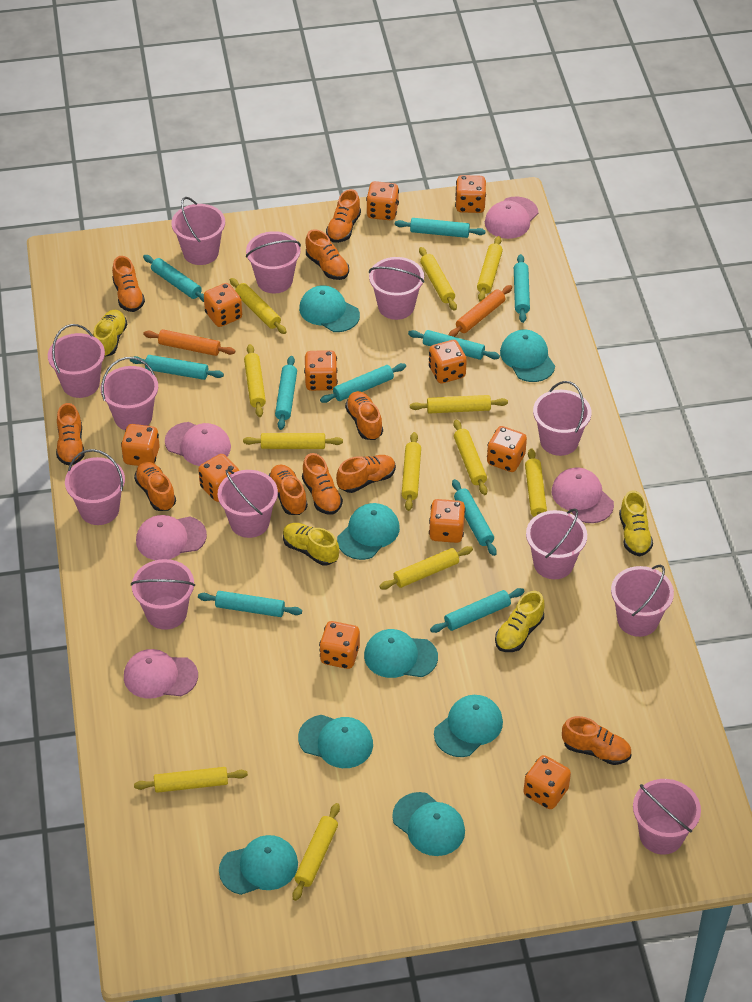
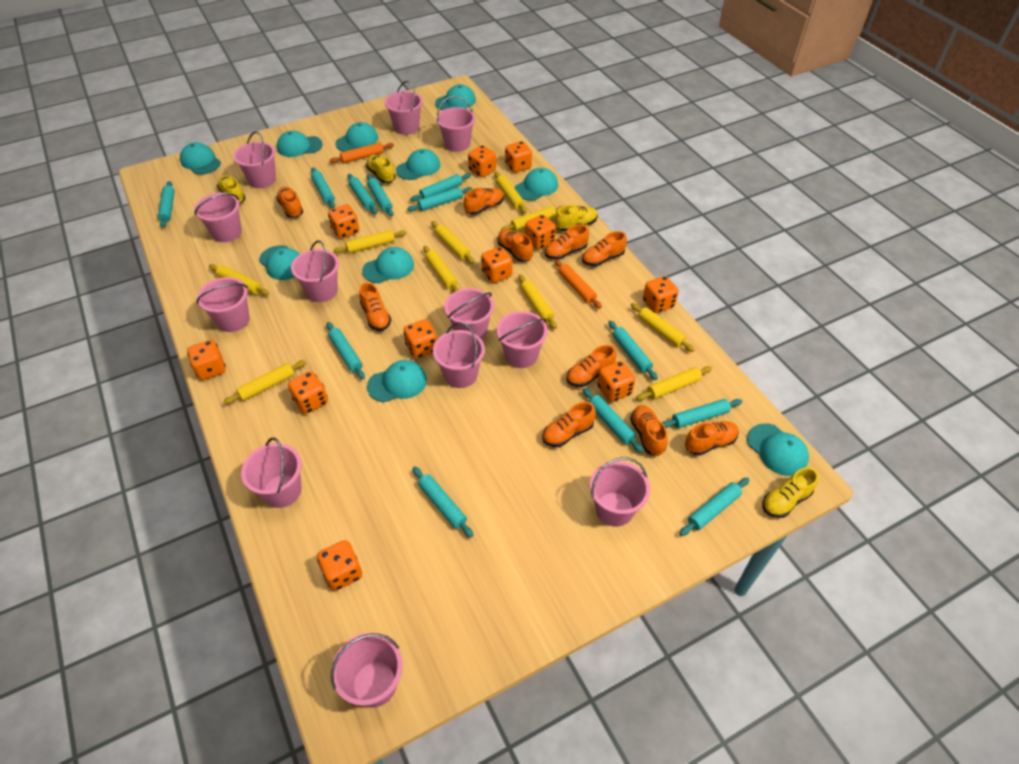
pink cap: 5 -> 0
turquoise cap: 8 -> 10
turquoise rolling pin: 10 -> 12
yellow rolling pin: 12 -> 10

